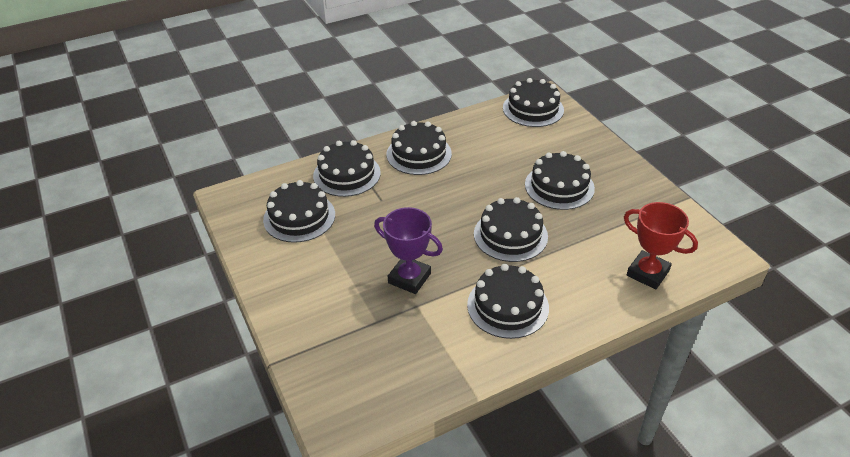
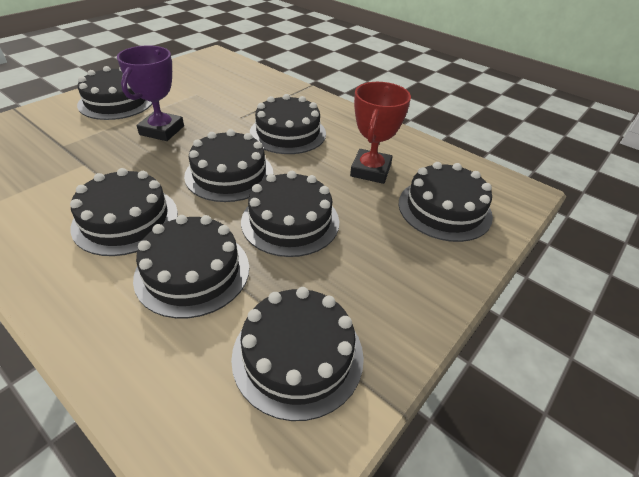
black cake: 7 -> 8

